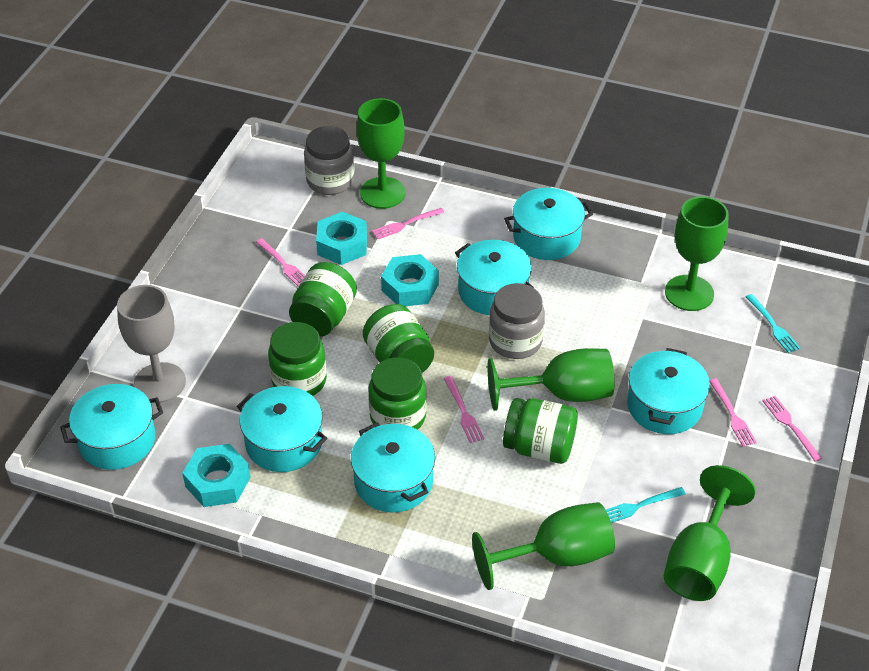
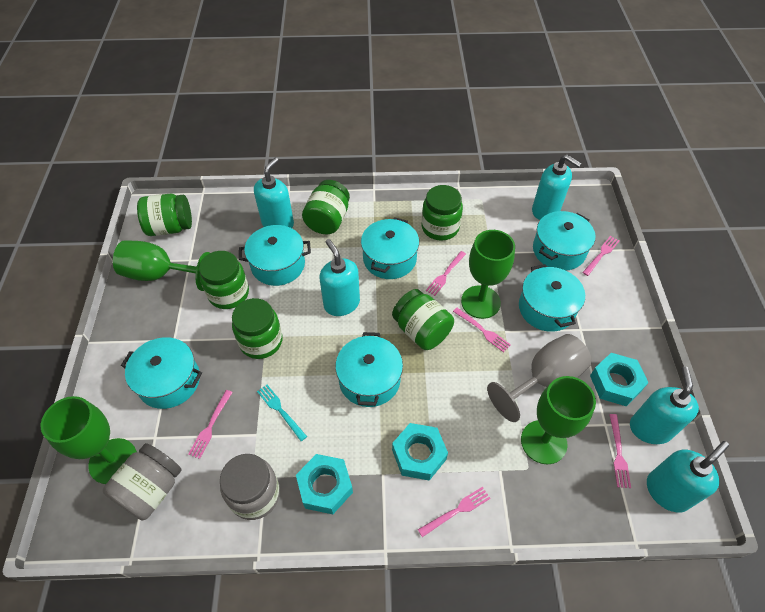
green goblet: 5 -> 4
green jar: 5 -> 6
pink fork: 5 -> 6
turquoise fork: 2 -> 1
turquoise soap dispenser: 0 -> 5

